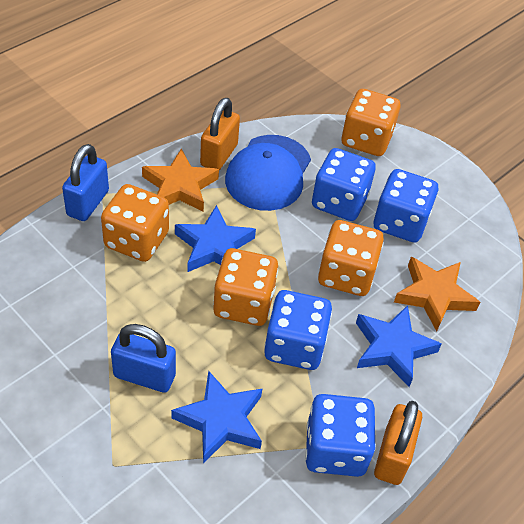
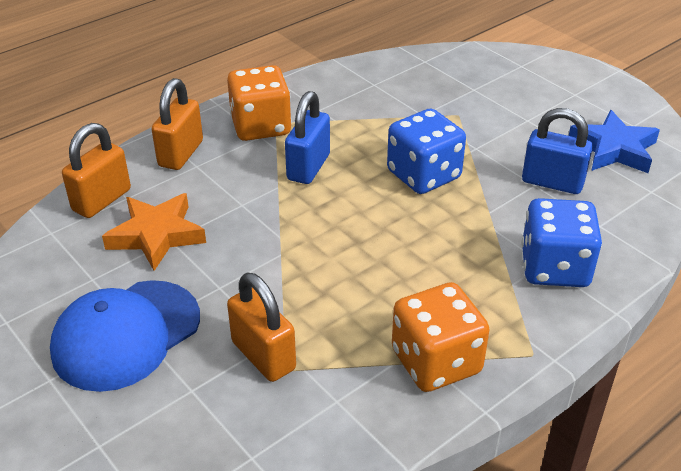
blue dice: 4 -> 2
blue star: 3 -> 1
orange dice: 4 -> 2
orange padlock: 2 -> 3
orange star: 2 -> 1

